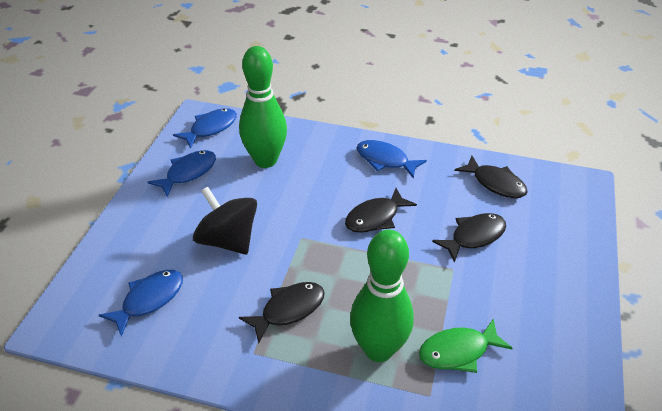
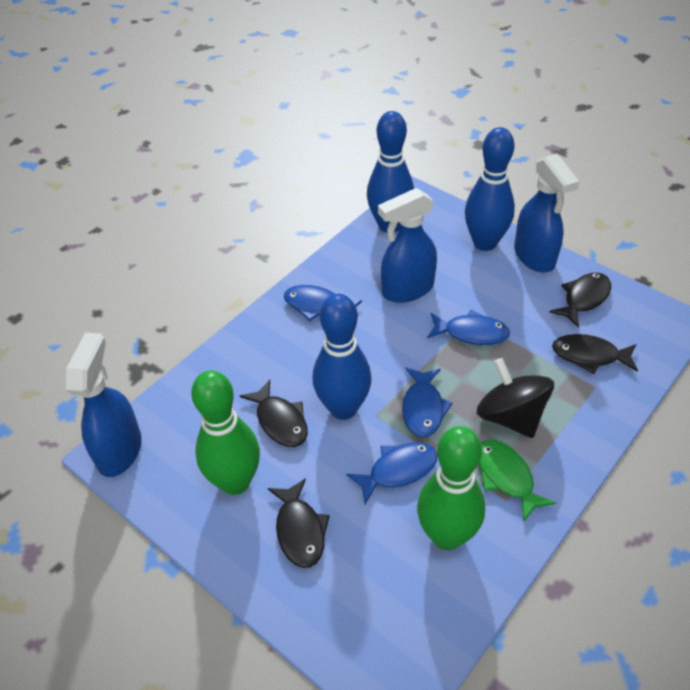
blue bowling pin: 0 -> 3
blue spray bottle: 0 -> 3

